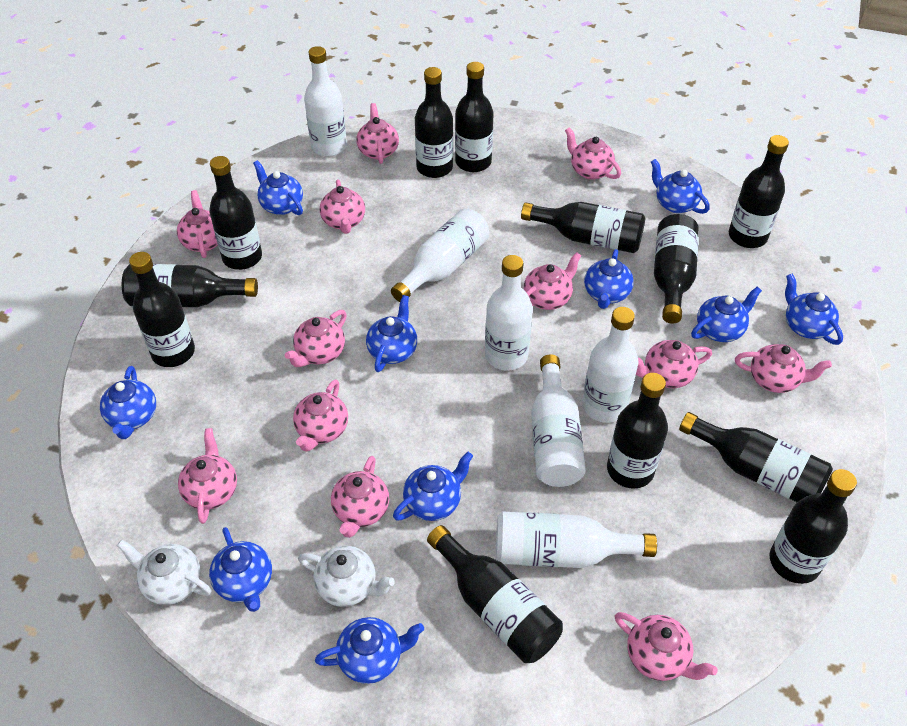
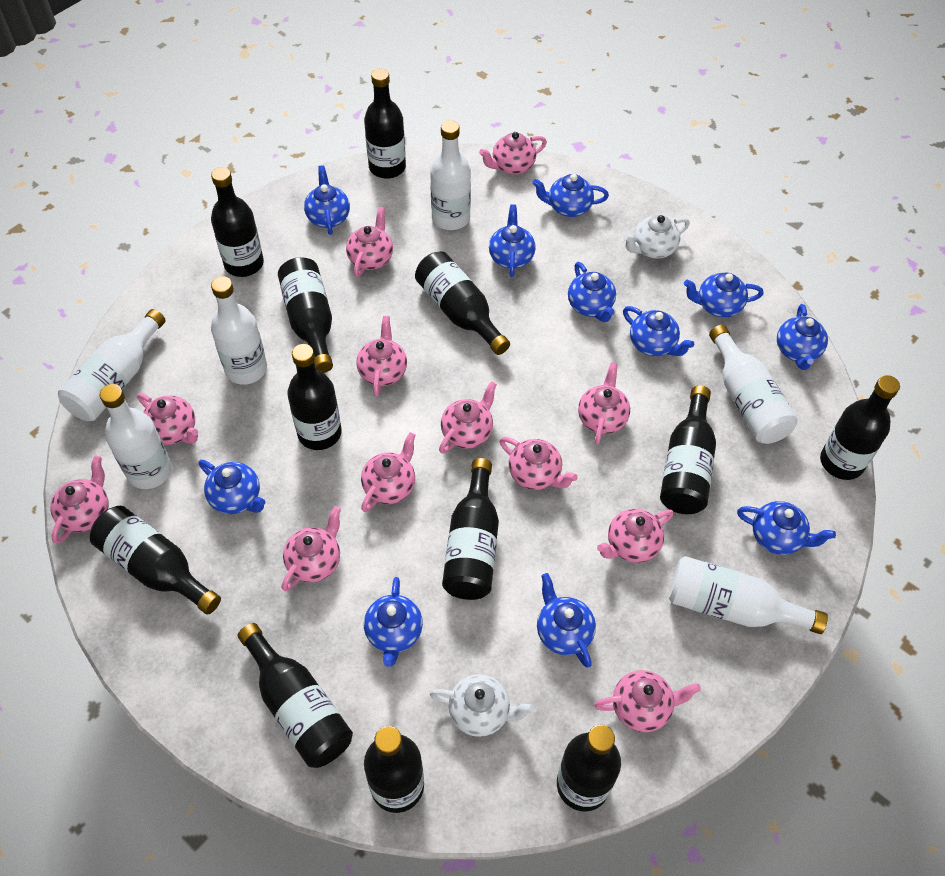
blue teapot: 10 -> 11

